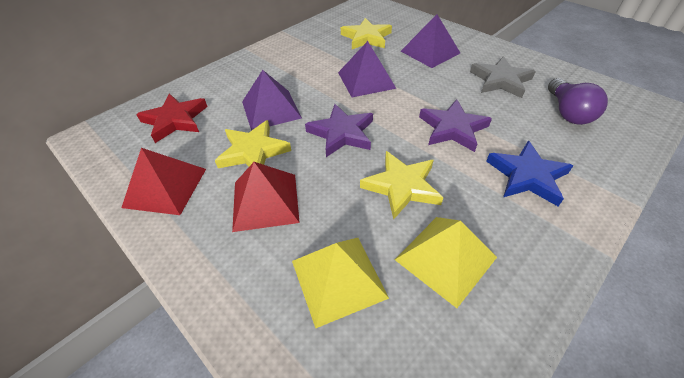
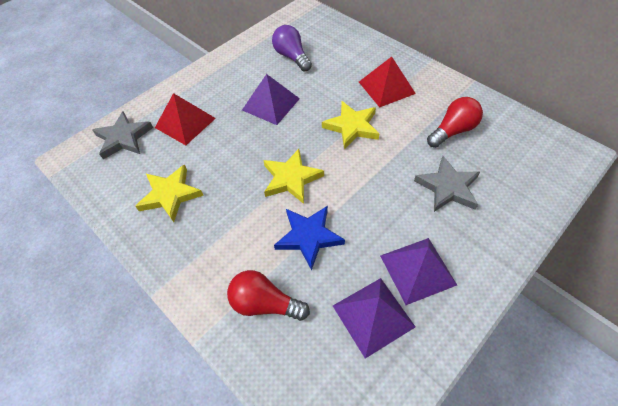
grey star: 1 -> 2
purple star: 2 -> 0
red light bulb: 0 -> 2
red star: 1 -> 0
yellow pyramid: 2 -> 0

